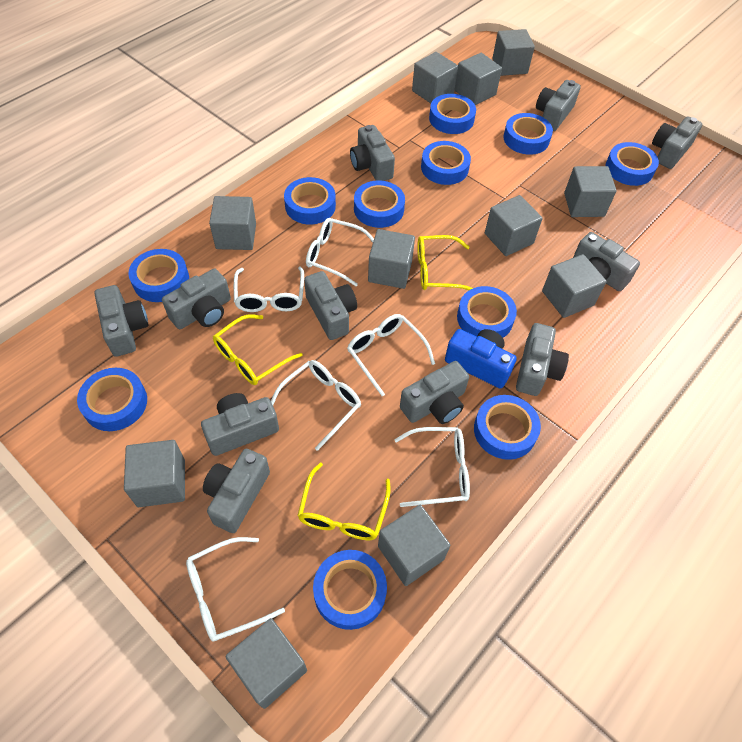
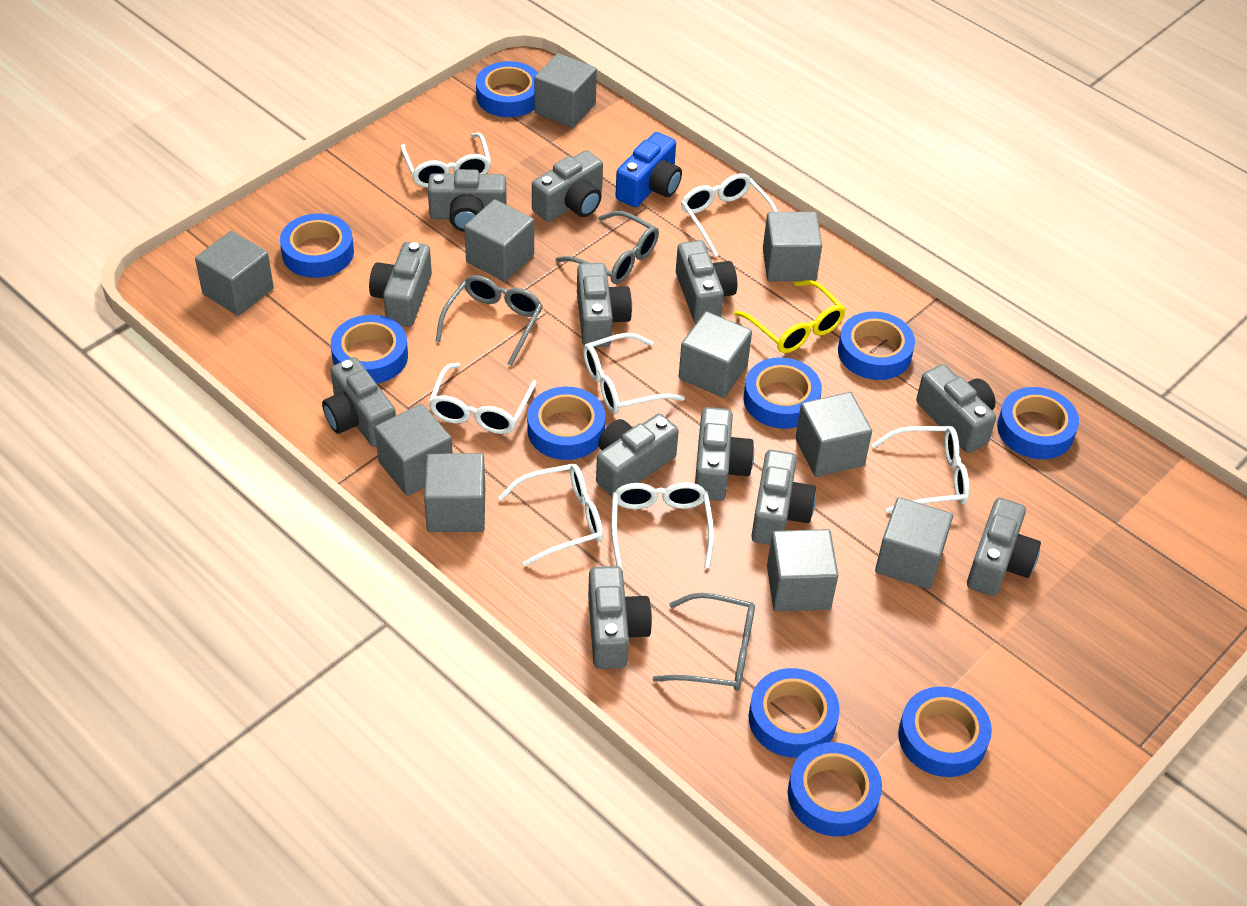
blue tape: 11 -> 10
grey camera: 11 -> 12
grey cube: 11 -> 10
grey glasses: 0 -> 3
white glasses: 6 -> 7
yellow glasses: 3 -> 1

